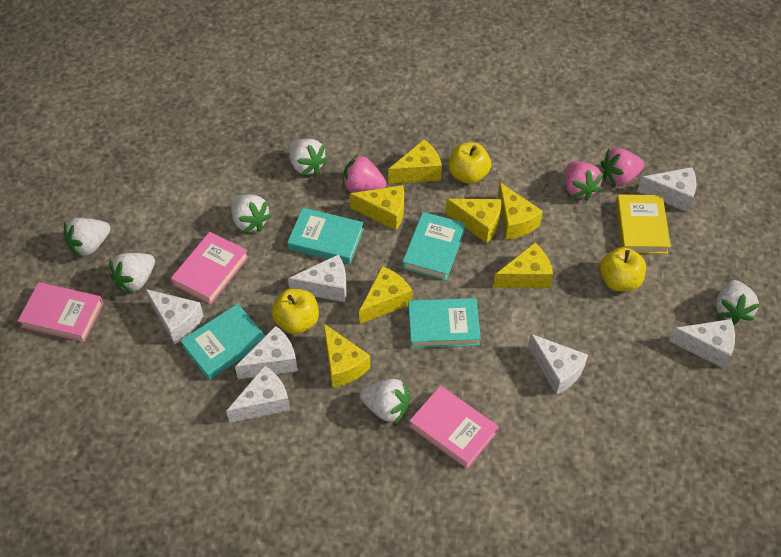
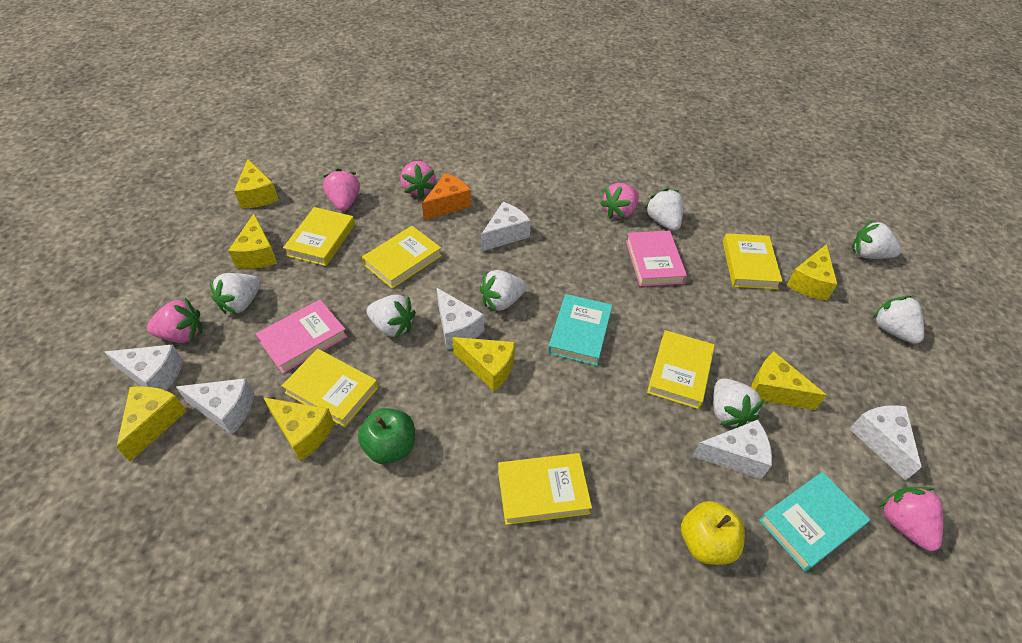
green apple: 0 -> 1
orange cheese: 0 -> 1
pink book: 3 -> 2
pink strawberry: 3 -> 5
turquoise book: 4 -> 2
white cheese: 7 -> 6
white strawberry: 6 -> 7
yellow apple: 3 -> 1
yellow book: 1 -> 6

